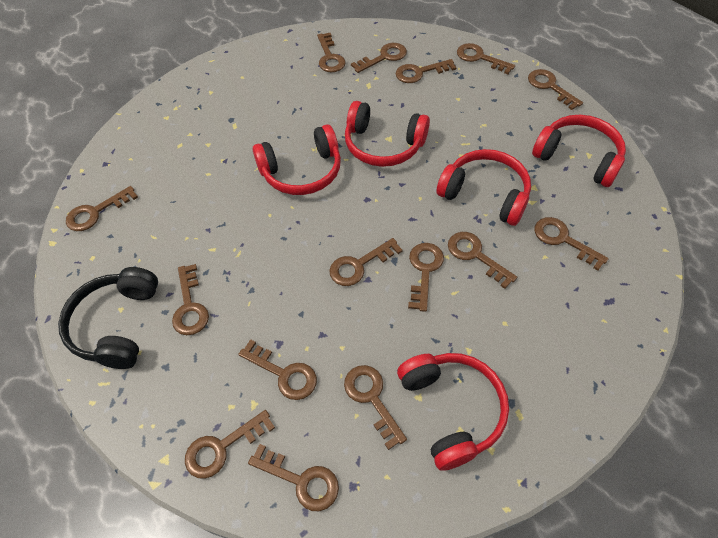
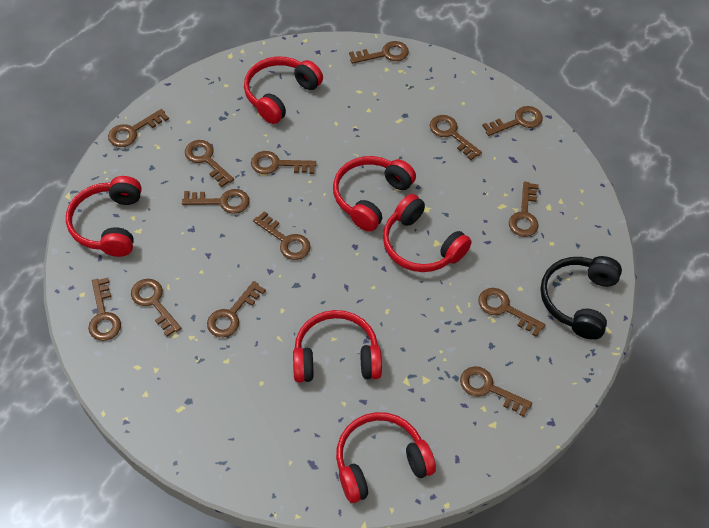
brown key: 15 -> 14
red headphones: 5 -> 6

